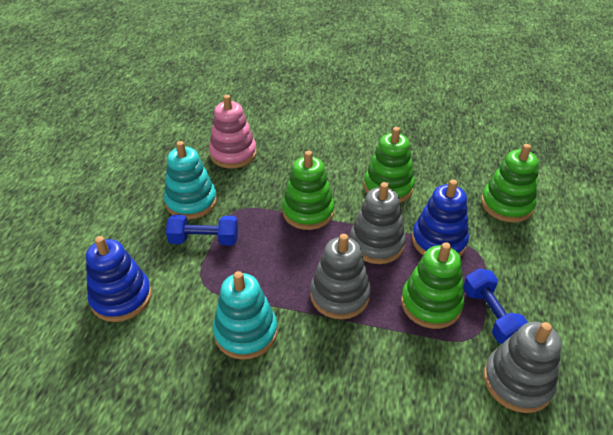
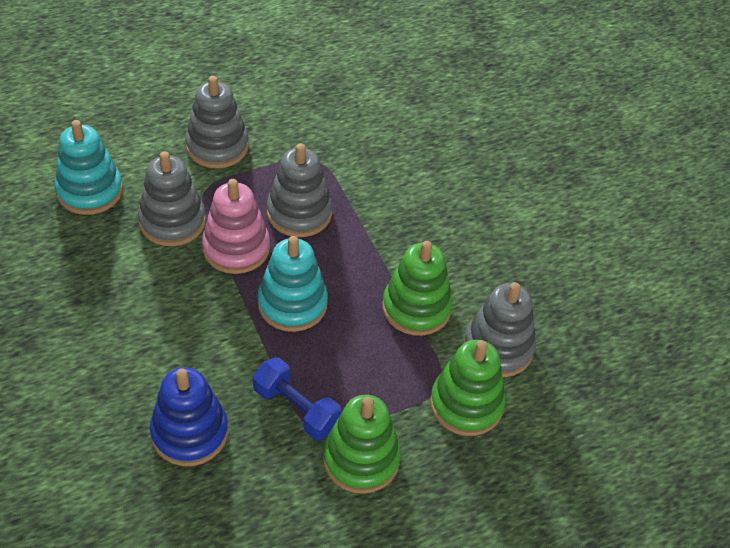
blue dumbbell: 2 -> 1
blue stacking toy: 2 -> 1
green stacking toy: 4 -> 3
grey stacking toy: 3 -> 4

